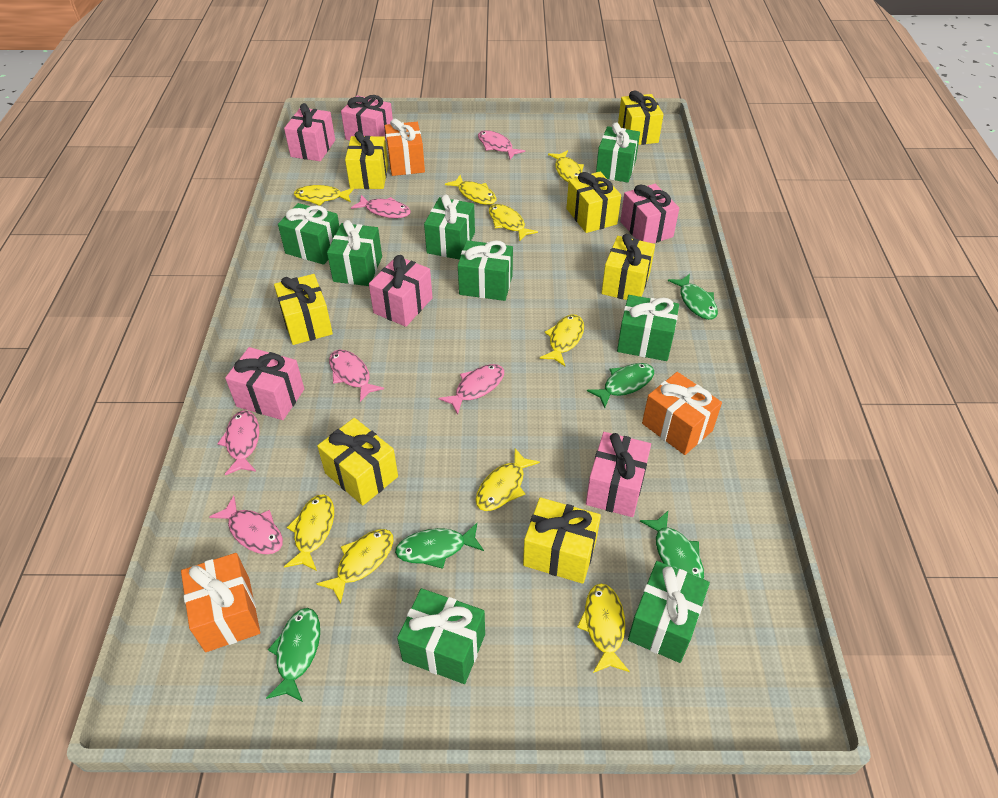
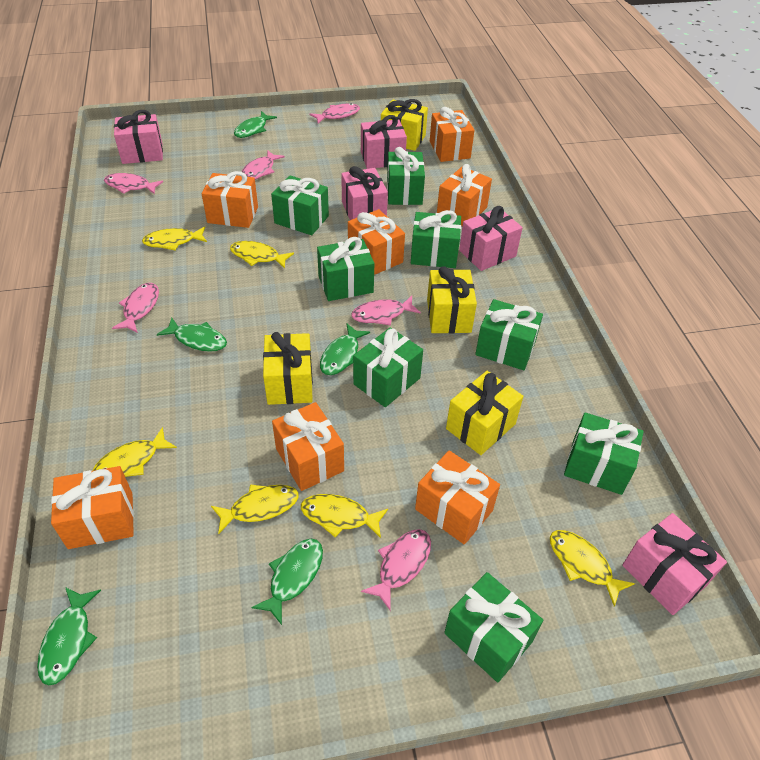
orange gift: 3 -> 7
pink gift: 6 -> 5
yellow fish: 9 -> 6
yellow gift: 7 -> 4

